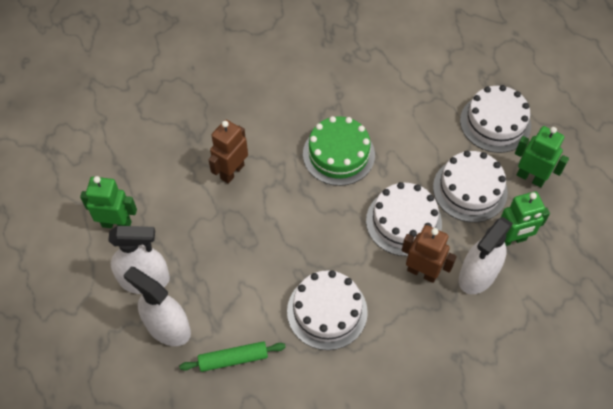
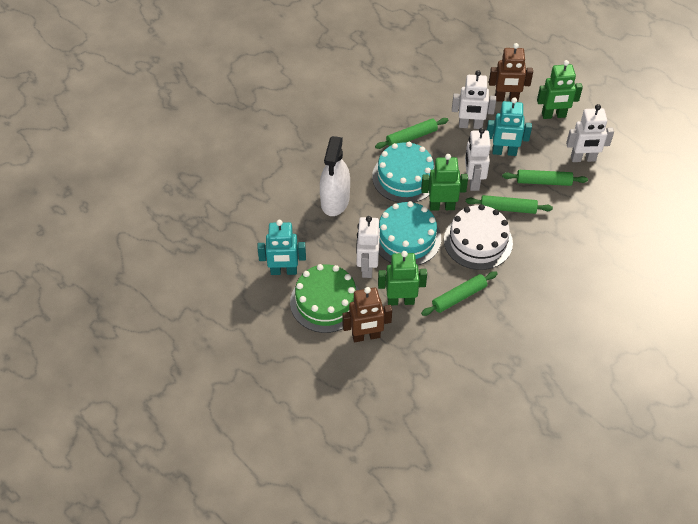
green rolling pin: 1 -> 4
turquoise cake: 0 -> 2
turquoise robot: 0 -> 2
white cake: 4 -> 1
white robot: 0 -> 4
white spray bottle: 3 -> 1

